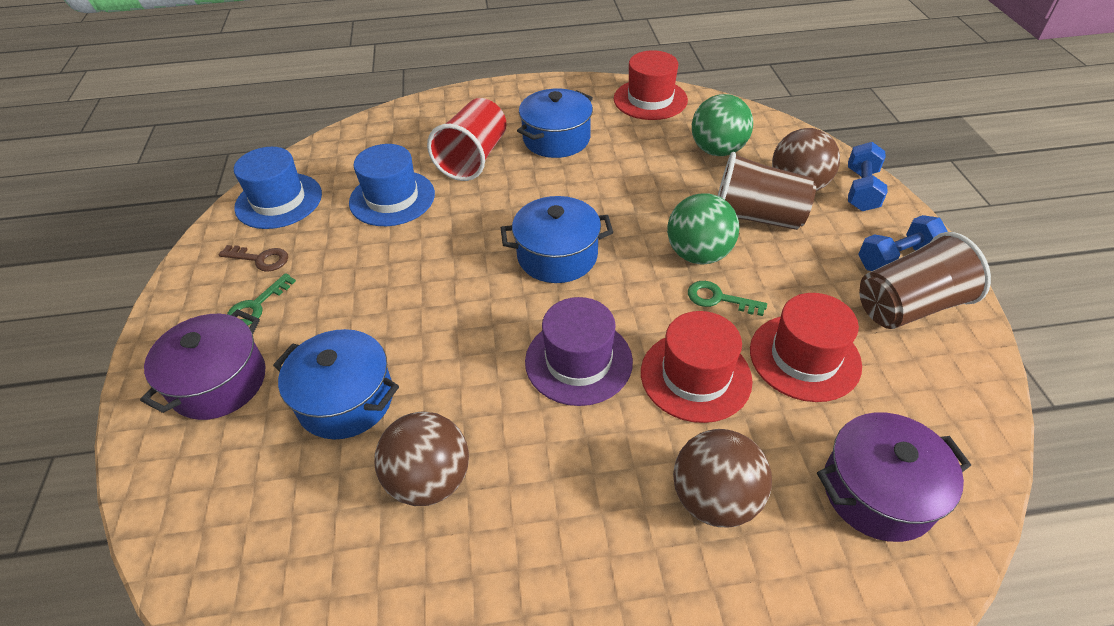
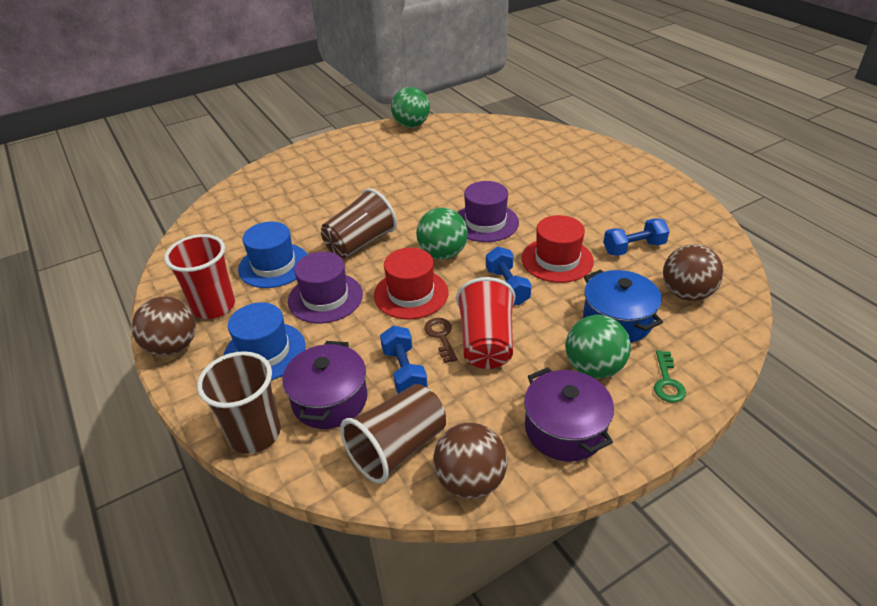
blue dumbbell: 2 -> 3
blue pot: 3 -> 1
brown cup: 2 -> 3
green ball: 2 -> 3
green key: 2 -> 1
purple hat: 1 -> 2
red cup: 1 -> 2
red hat: 3 -> 2

